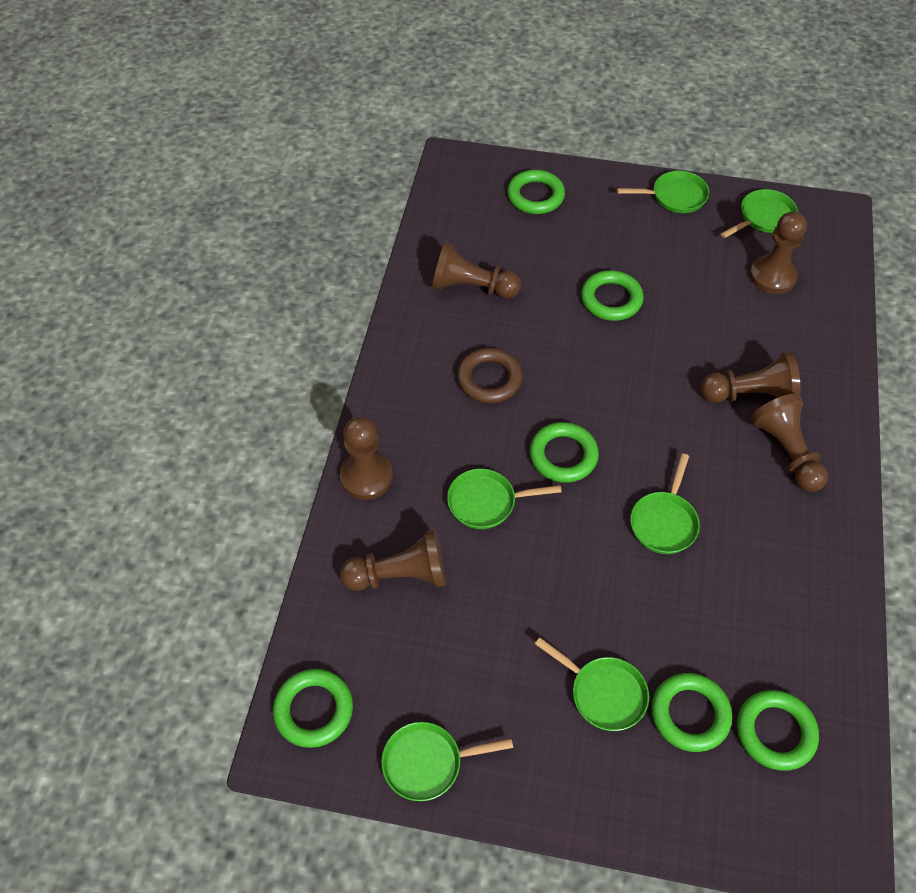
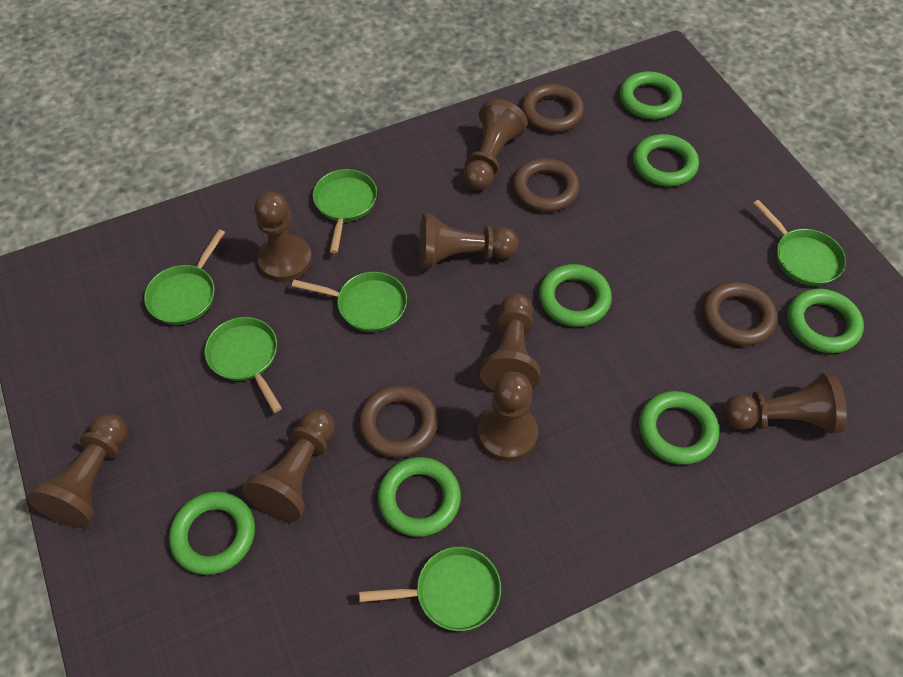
brown pawn: 6 -> 8
brown ring: 1 -> 4
green ring: 6 -> 7

